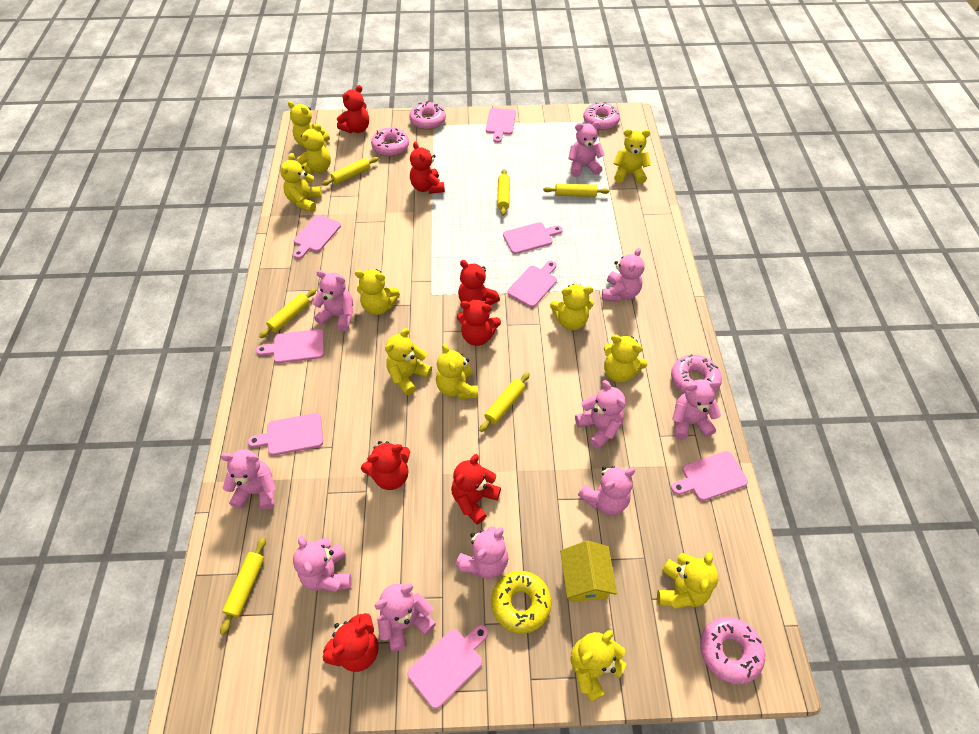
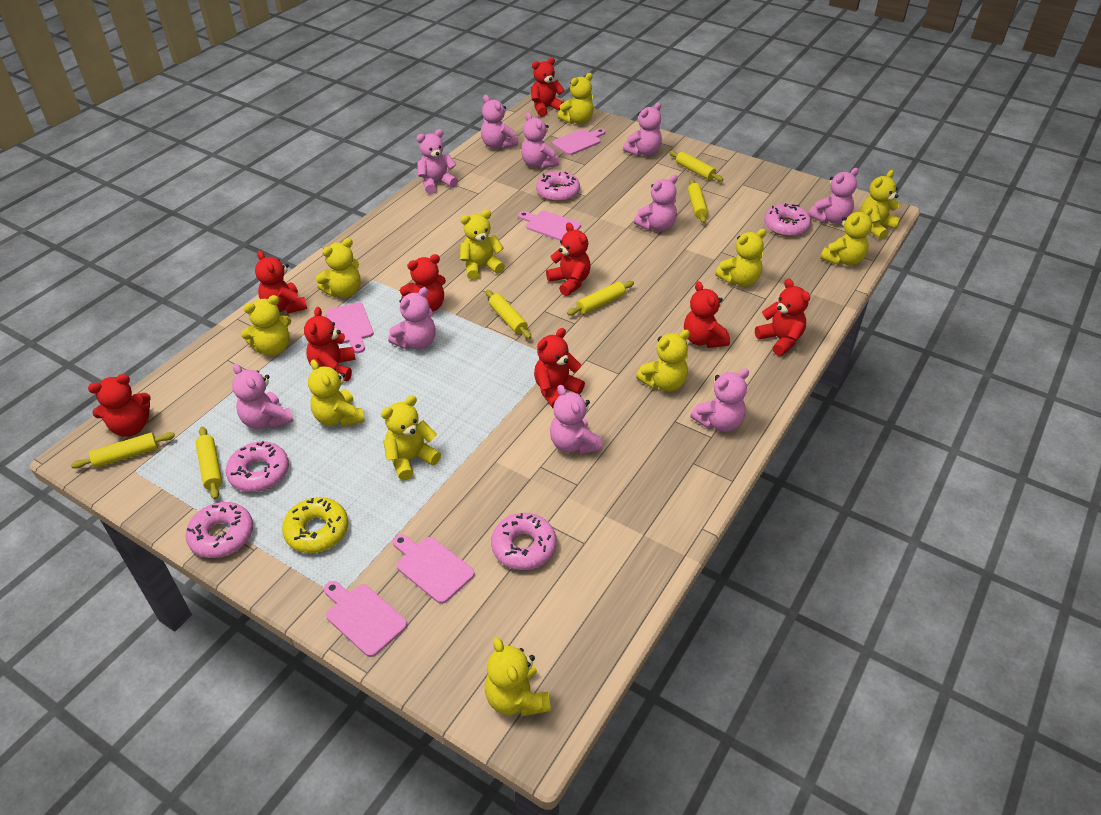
pink cutting board: 8 -> 5
red teddy bear: 7 -> 9
yellow house: 1 -> 0

